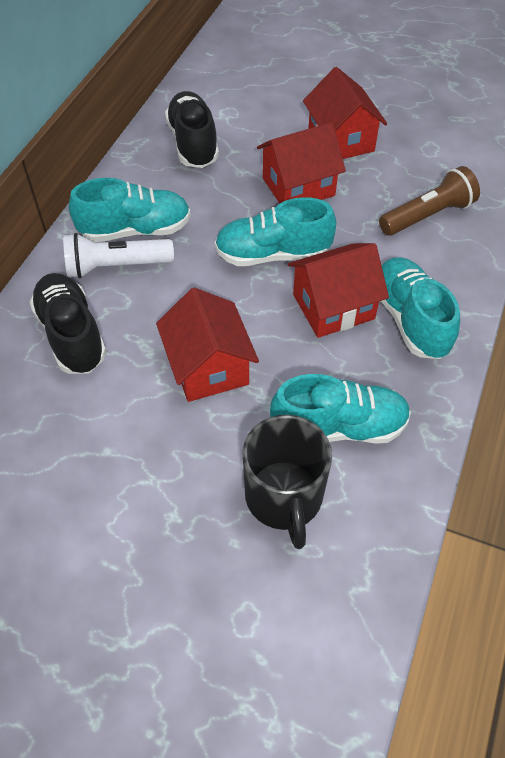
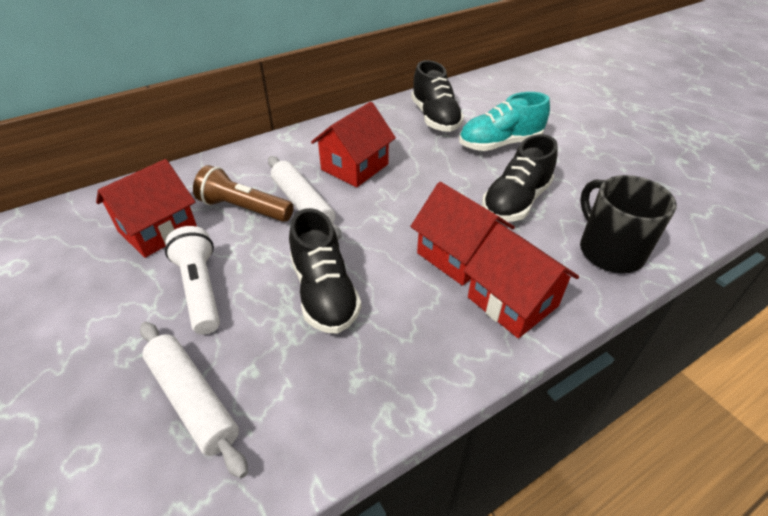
black shoe: 2 -> 3
turquoise shoe: 4 -> 1
white rolling pin: 0 -> 2

